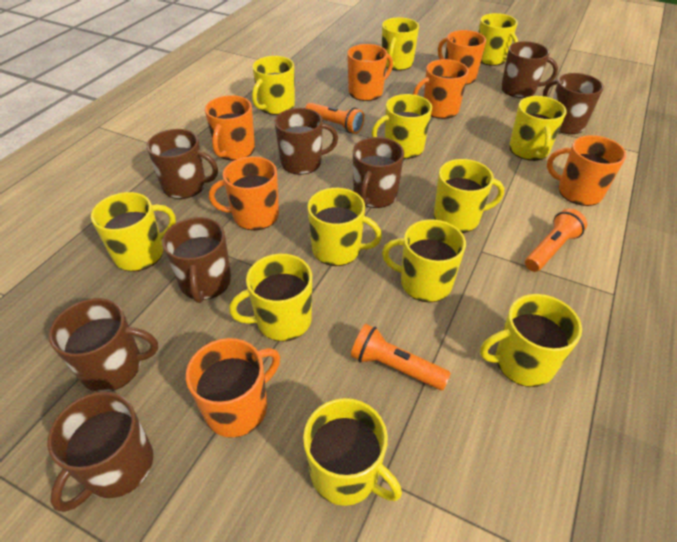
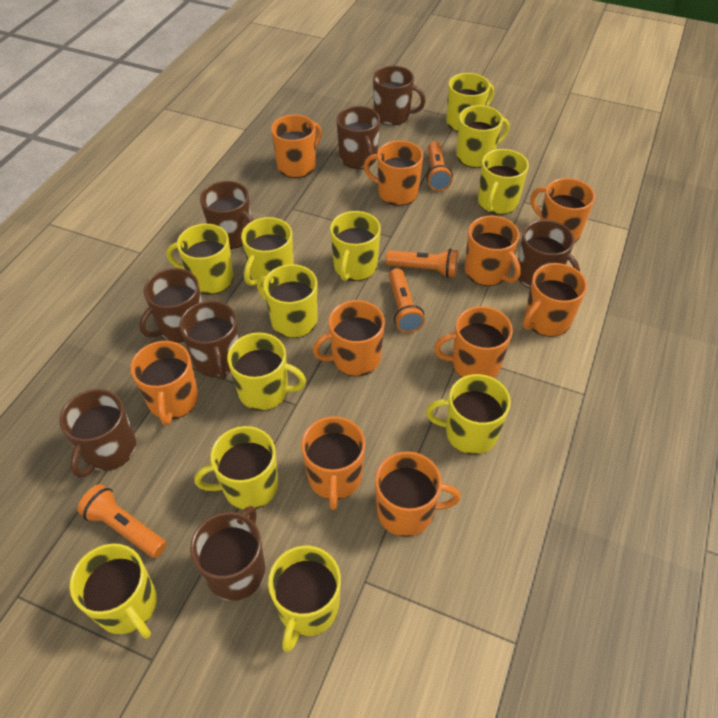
orange flashlight: 3 -> 4
orange mug: 7 -> 10

